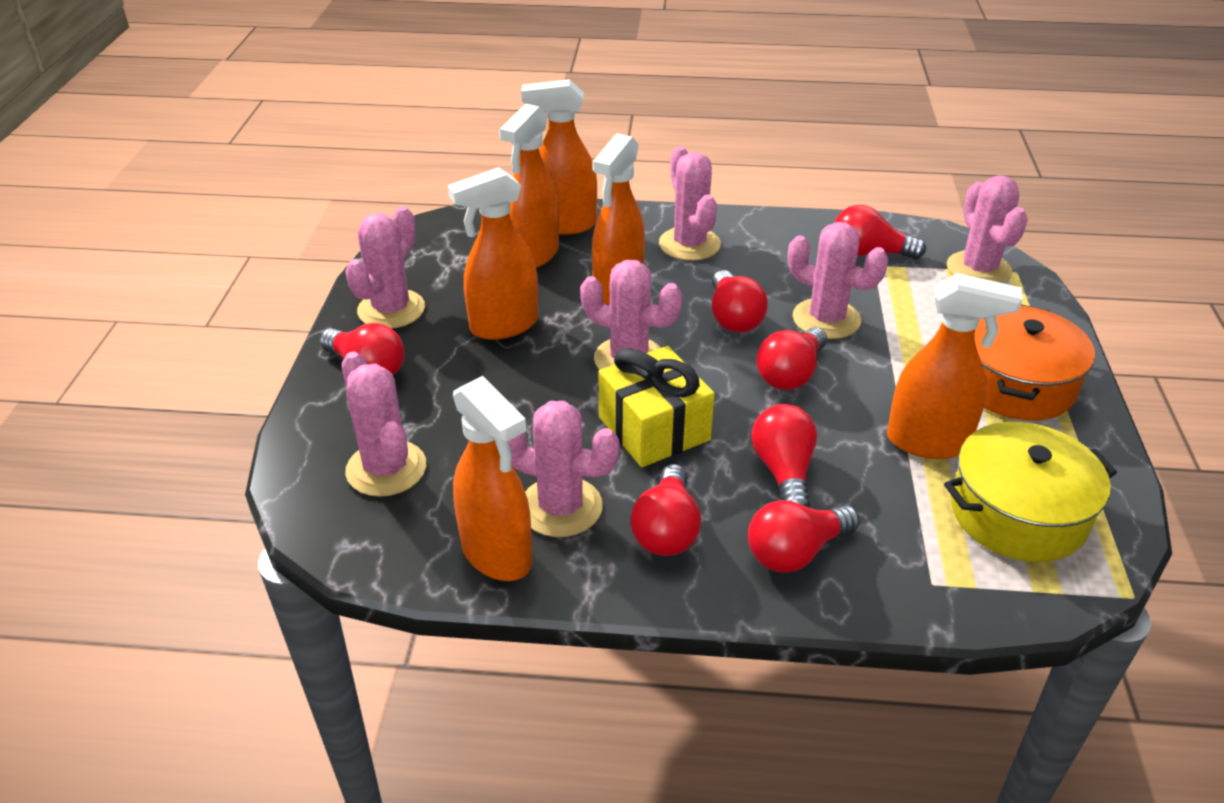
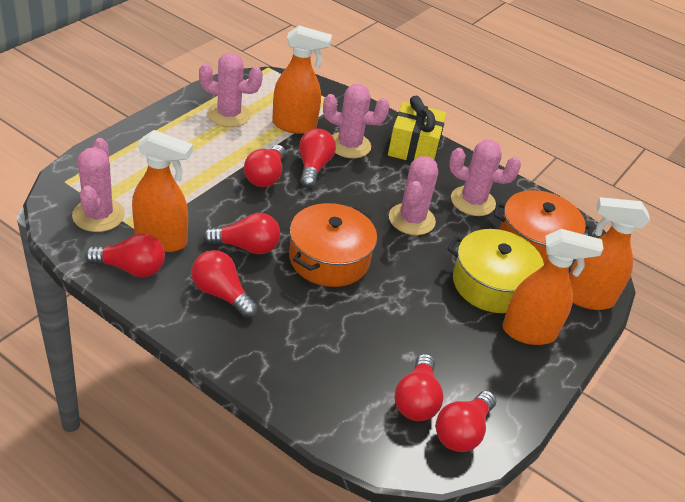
orange pot: 1 -> 2
orange spray bottle: 6 -> 4
pink cactus: 7 -> 5

